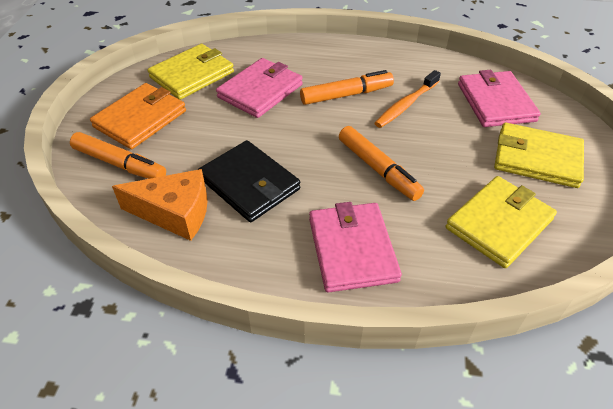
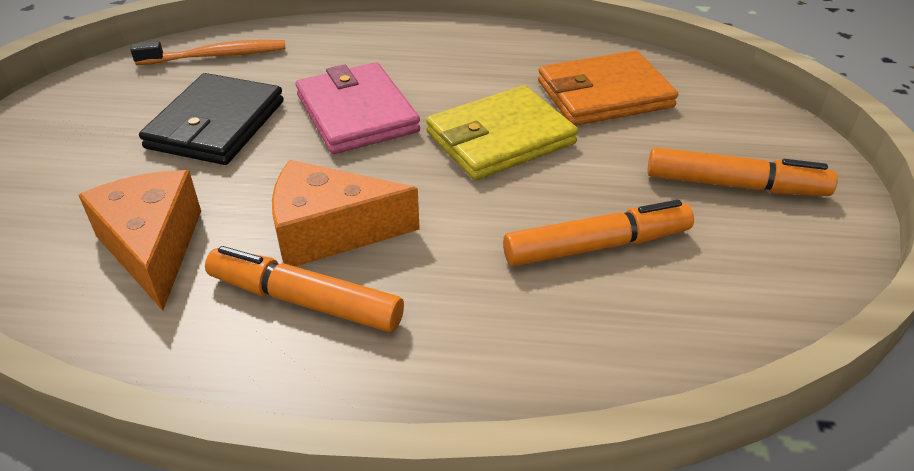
orange cheese: 1 -> 2
pink wallet: 3 -> 1
yellow wallet: 3 -> 1

